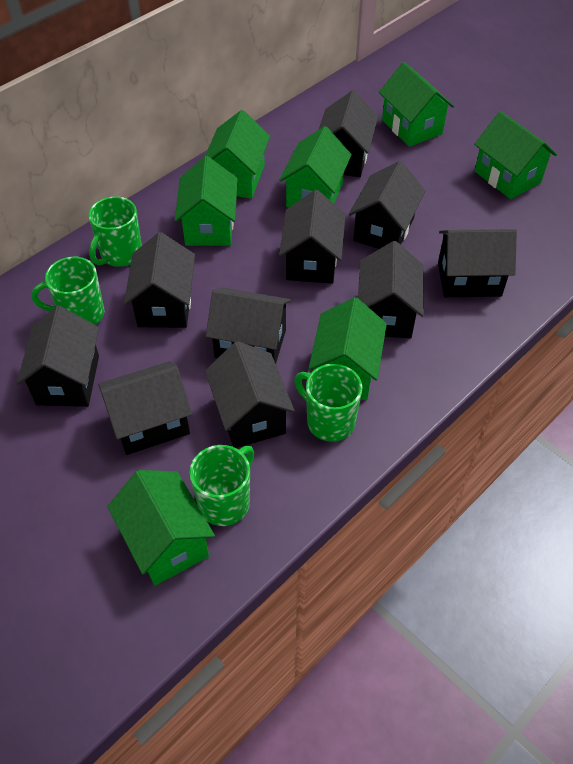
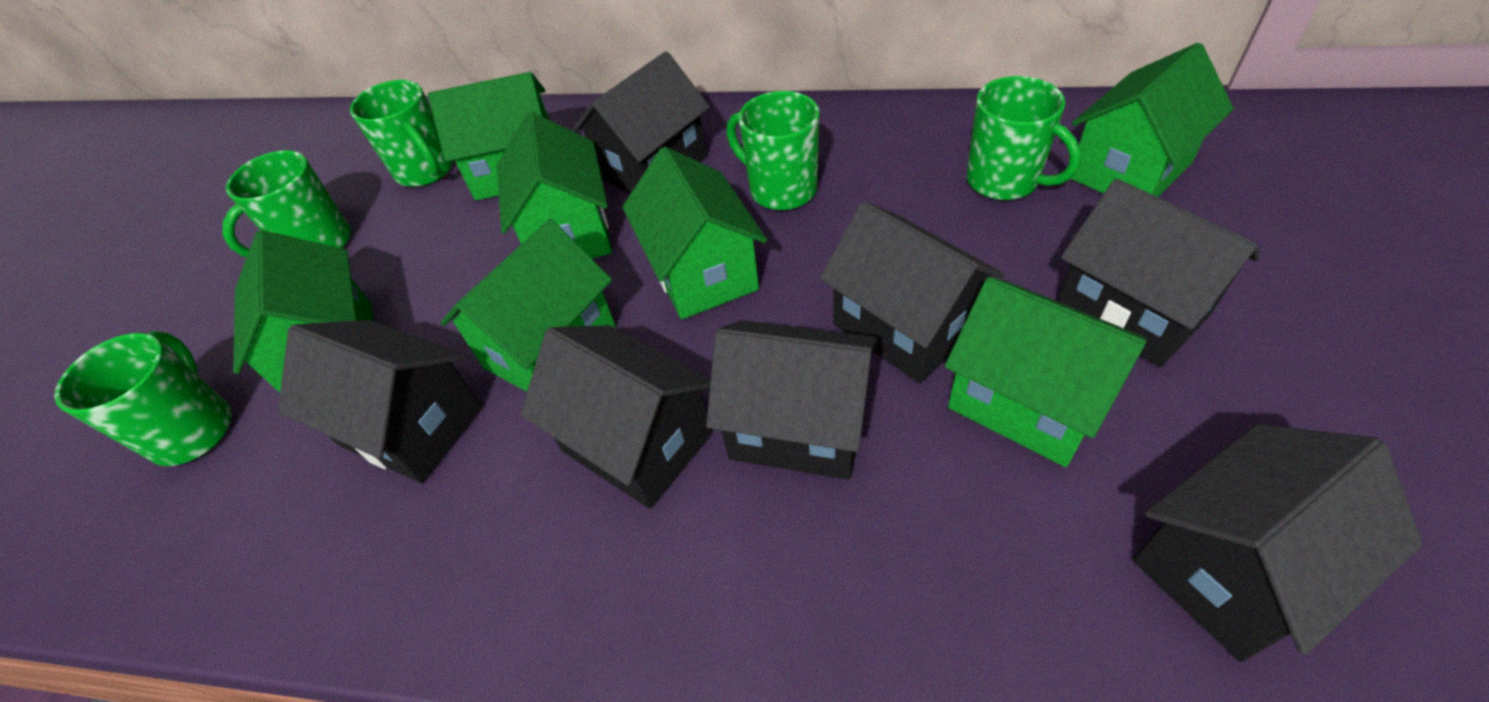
black house: 10 -> 7
green mug: 4 -> 5

